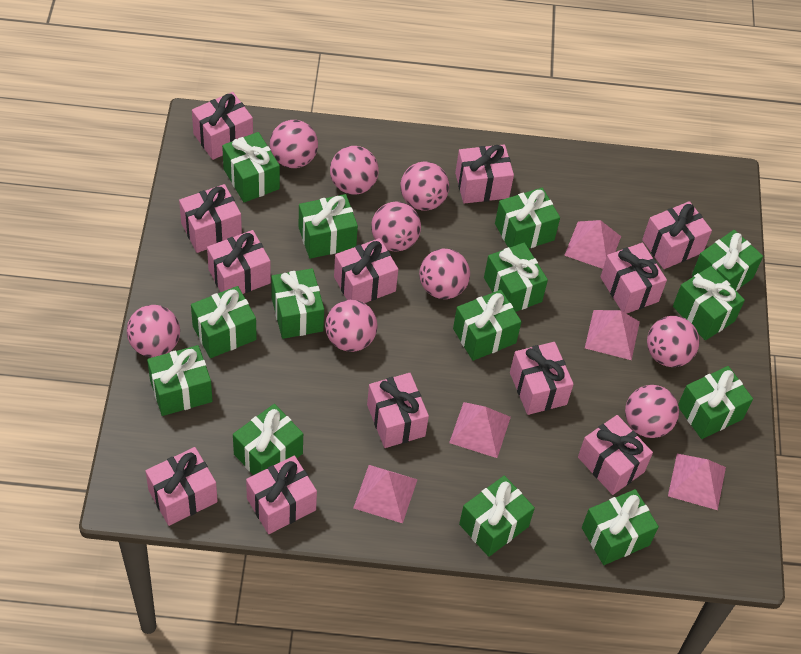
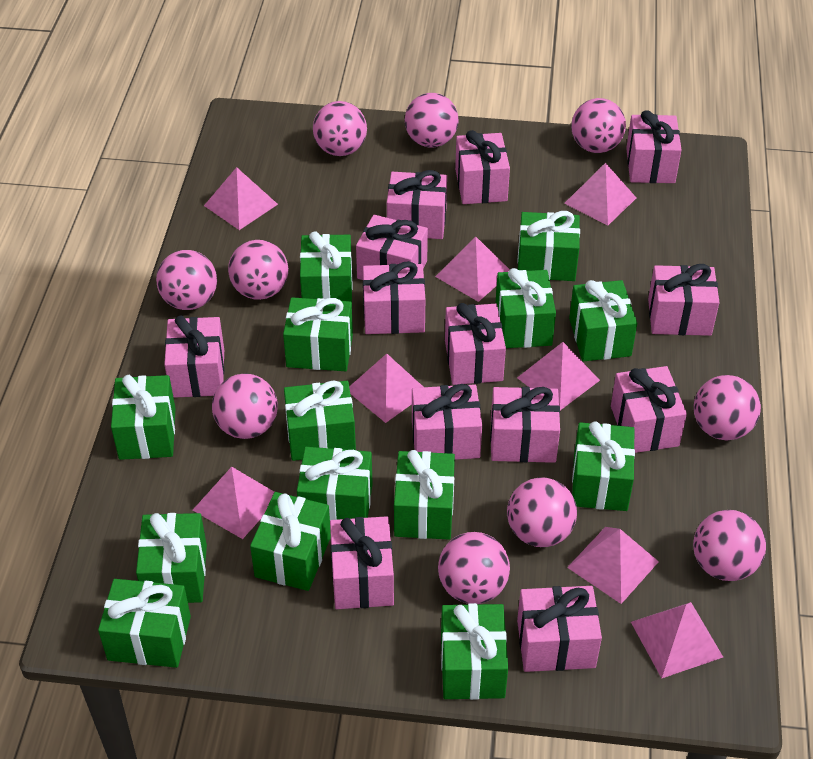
pink ball: 9 -> 10
pink gift: 12 -> 13
pink pyramid: 5 -> 8

